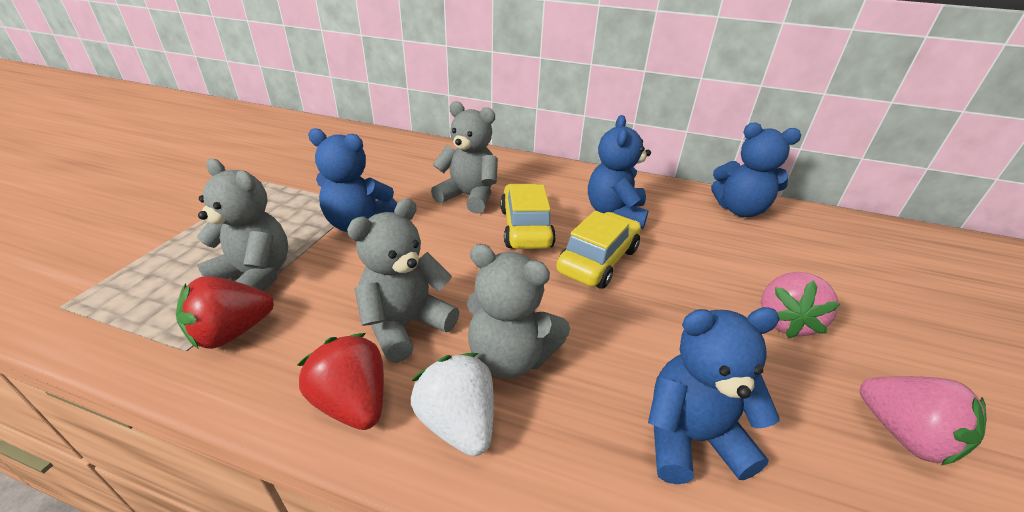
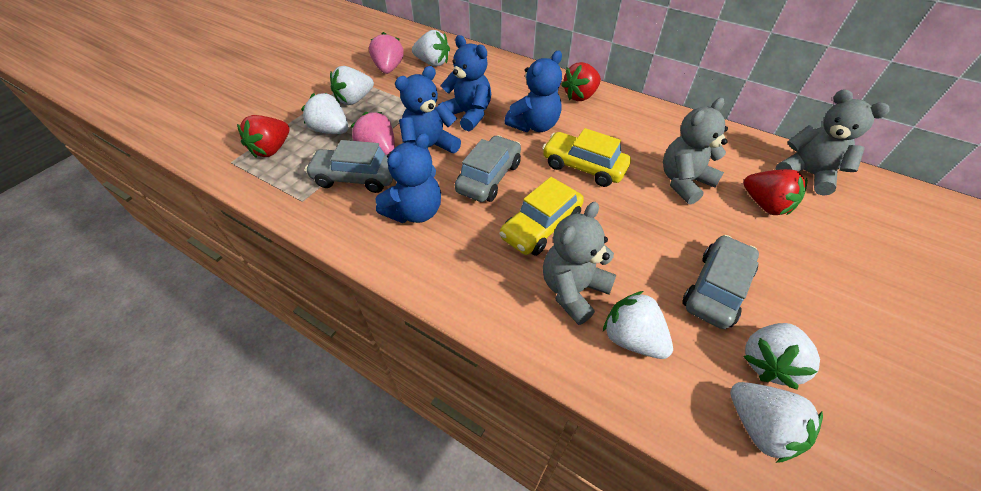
grey car: 0 -> 3
grey teddy bear: 4 -> 3
red strawberry: 2 -> 3
white strawberry: 1 -> 6

